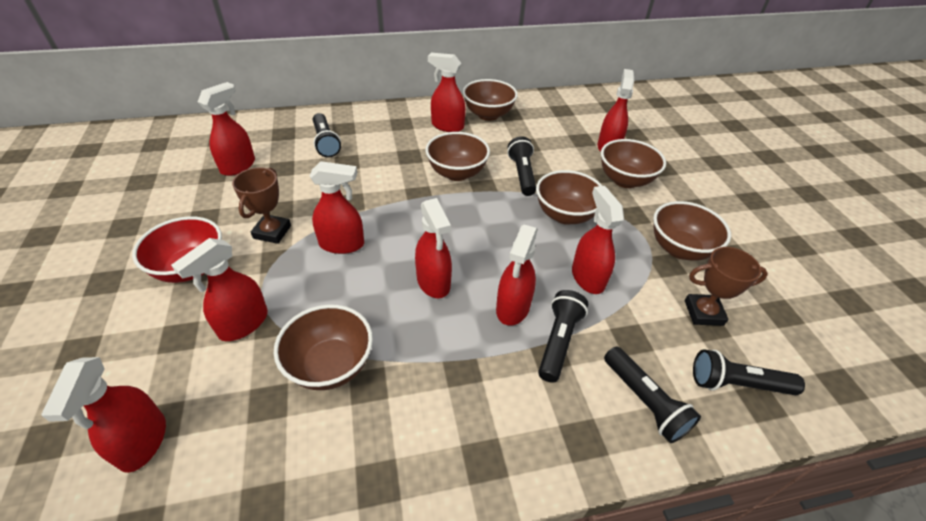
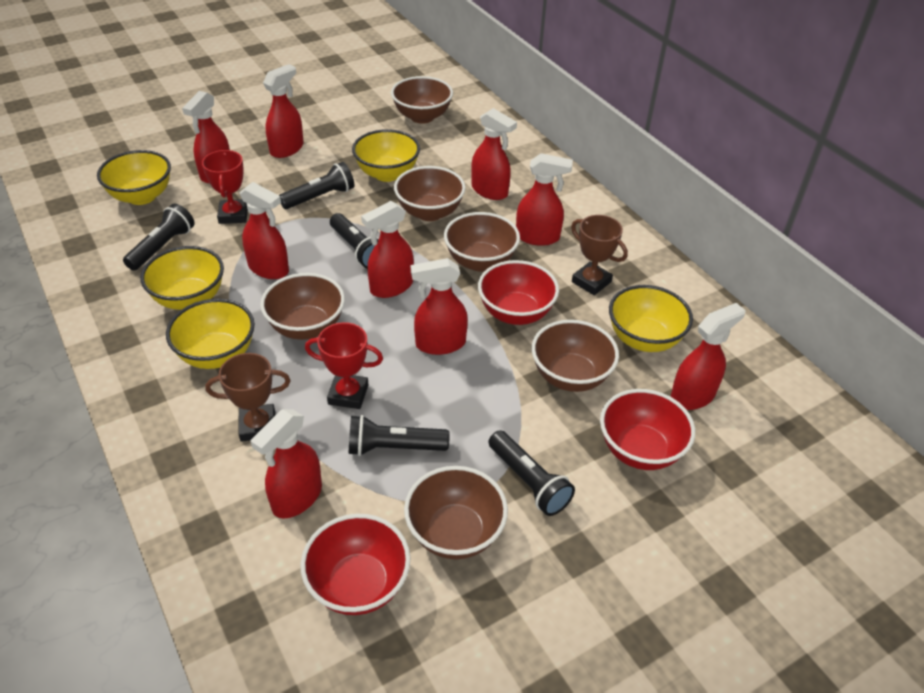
red bowl: 1 -> 3
red trophy: 0 -> 2
yellow bowl: 0 -> 5

